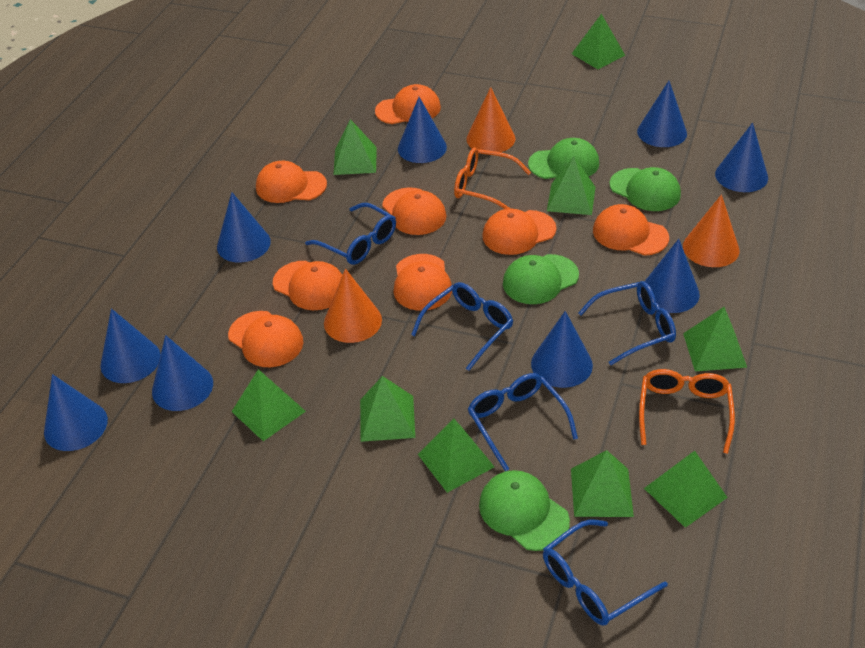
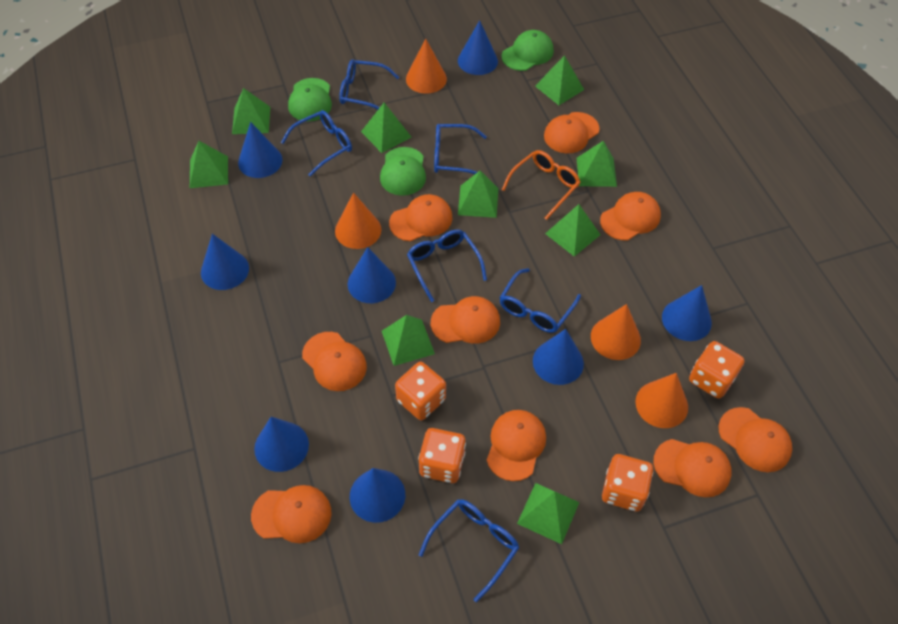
blue cone: 9 -> 8
blue glasses: 5 -> 6
green cap: 4 -> 3
orange cap: 8 -> 9
orange cone: 3 -> 4
orange dice: 0 -> 4
orange glasses: 2 -> 1

